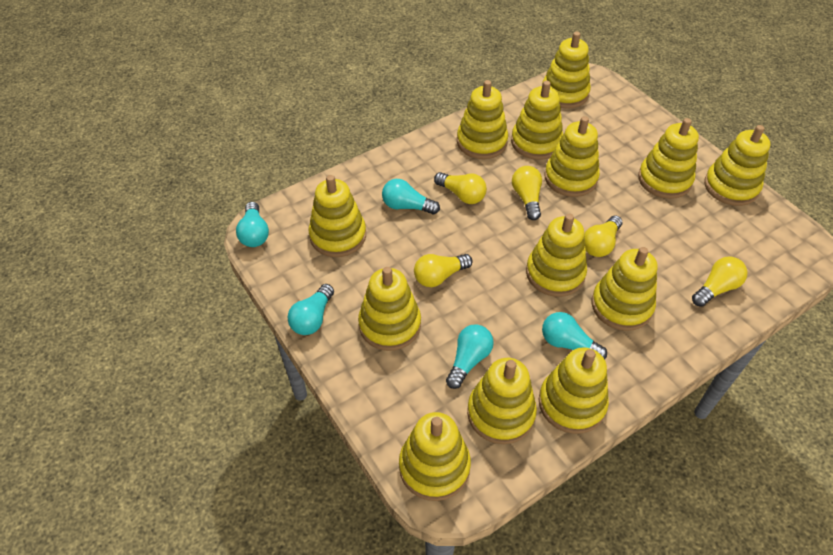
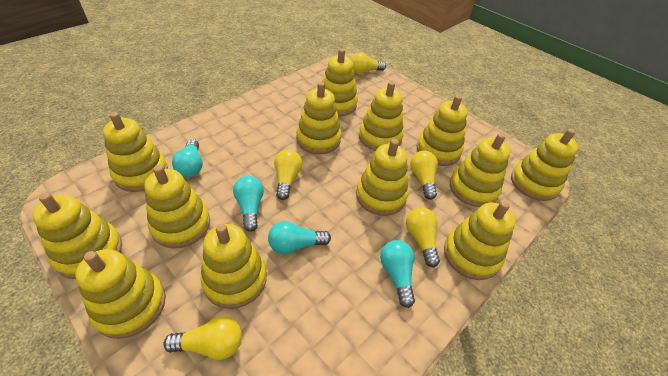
turquoise light bulb: 5 -> 4

